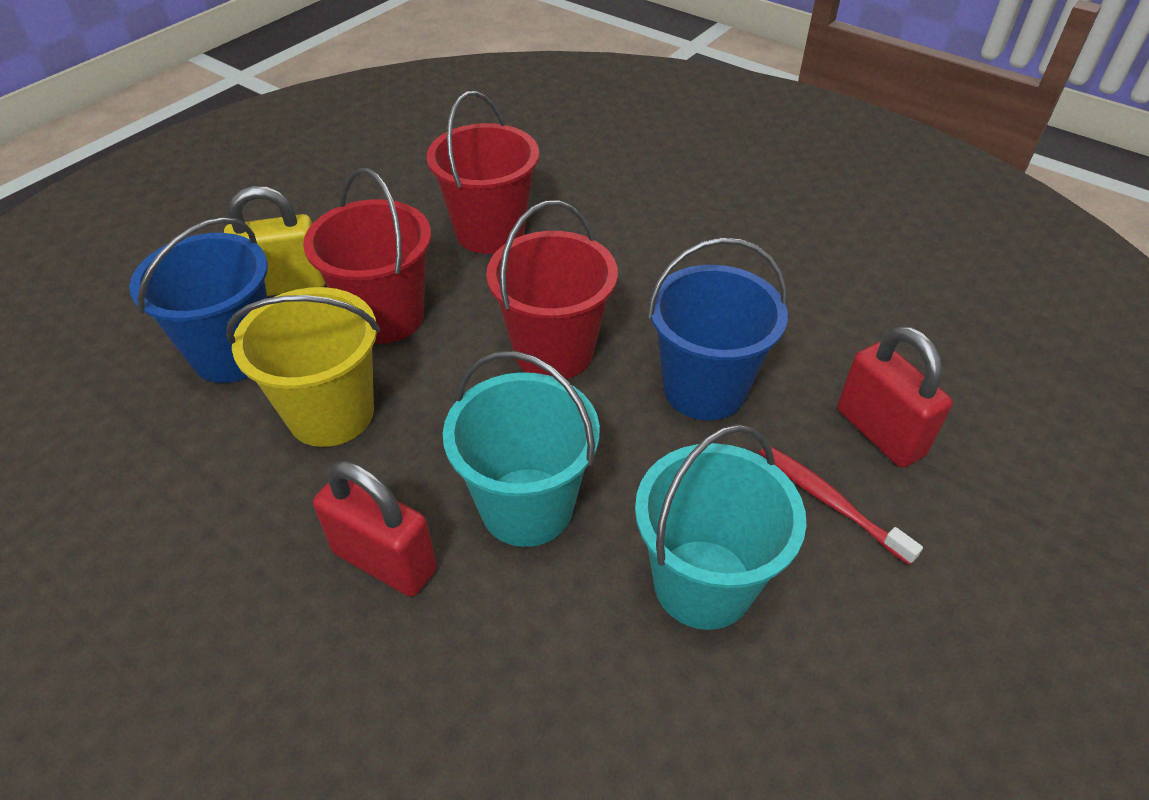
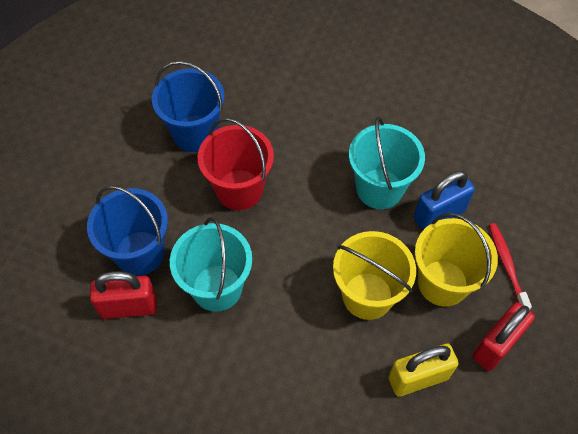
blue padlock: 0 -> 1
red bucket: 3 -> 1
yellow bucket: 1 -> 2

